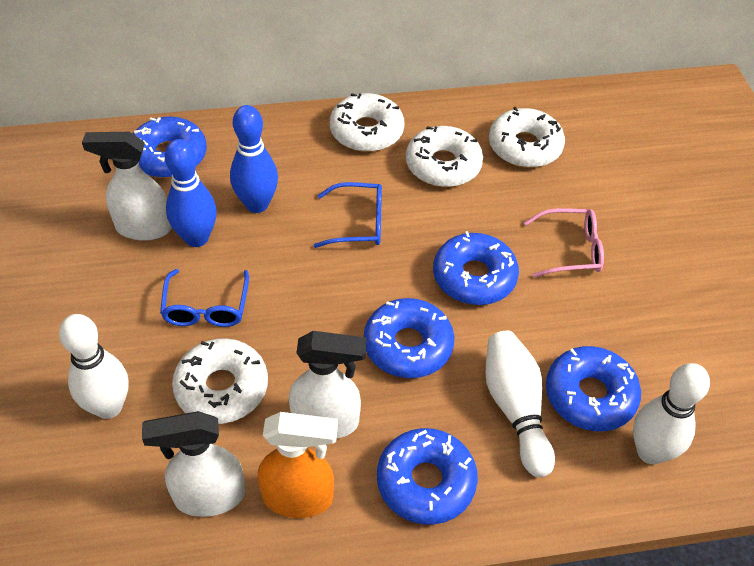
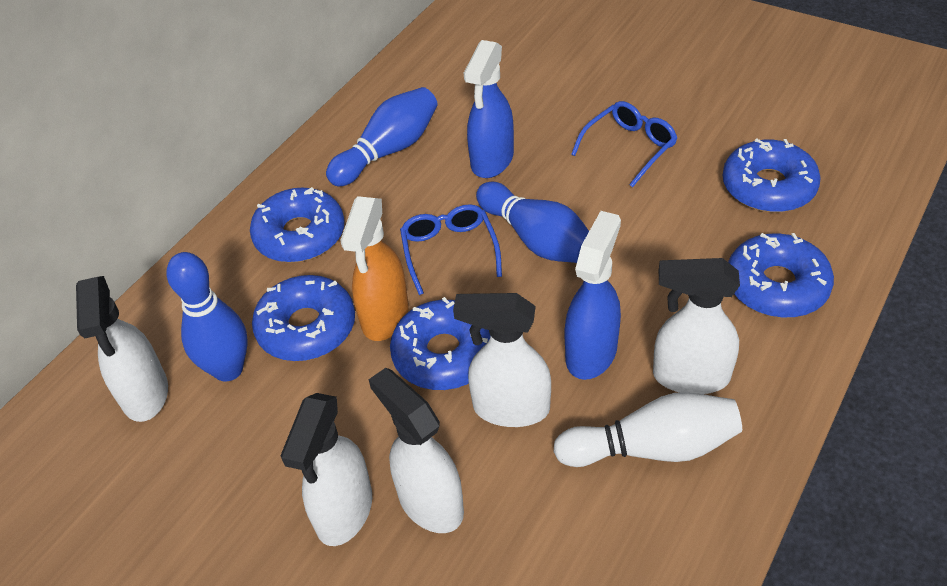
blue bowling pin: 2 -> 3
blue spray bottle: 0 -> 2
pink glasses: 1 -> 0
white bowling pin: 3 -> 1
white donut: 4 -> 0
white spray bottle: 3 -> 5

